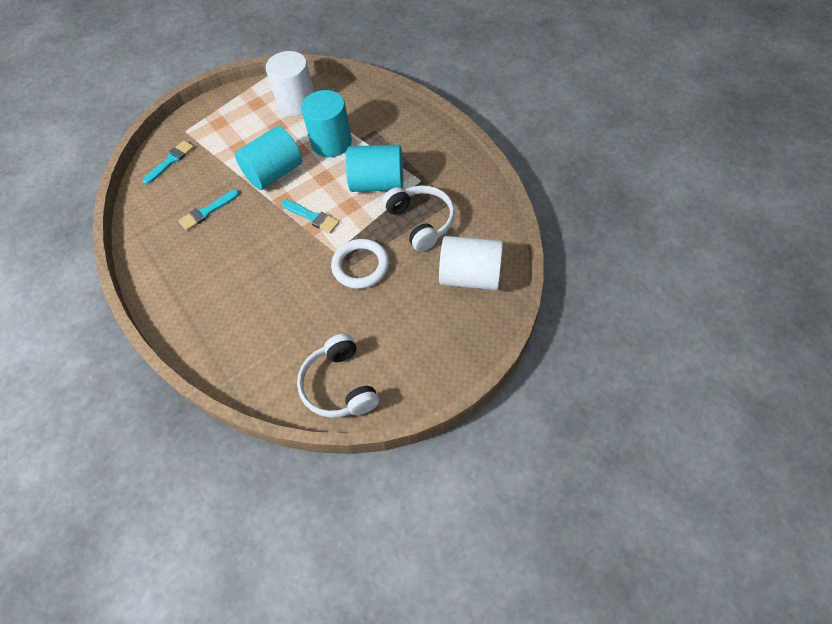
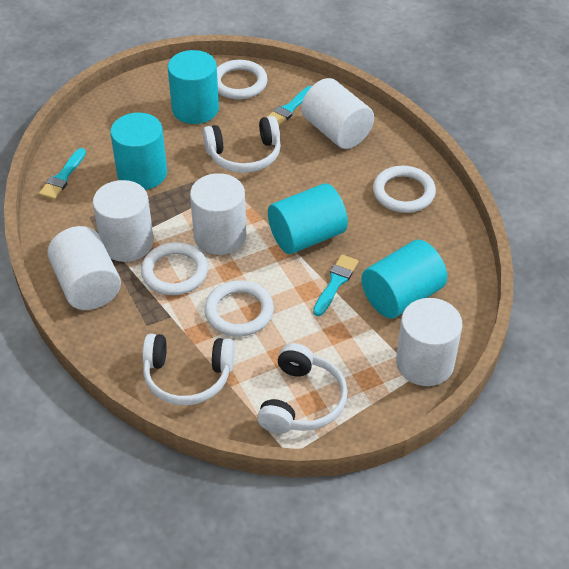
turquoise cylinder: 3 -> 4
white cylinder: 2 -> 5
white headphones: 2 -> 3
white ring: 1 -> 4

